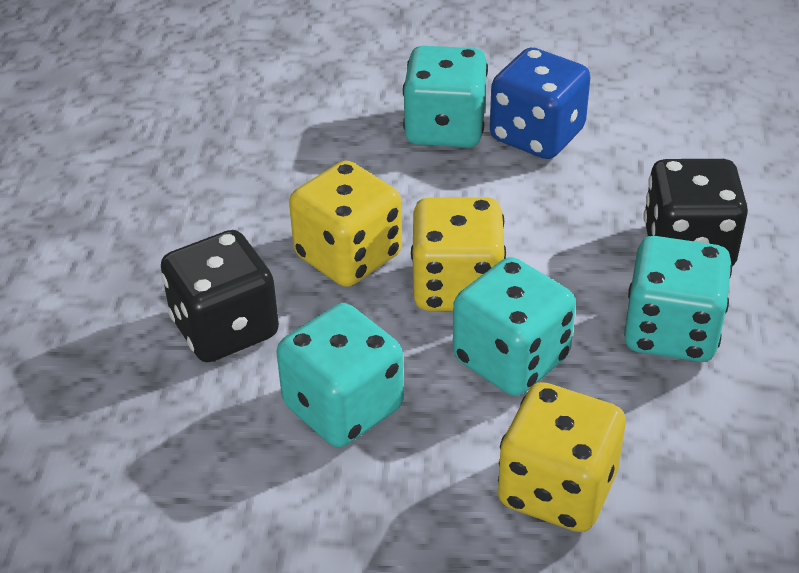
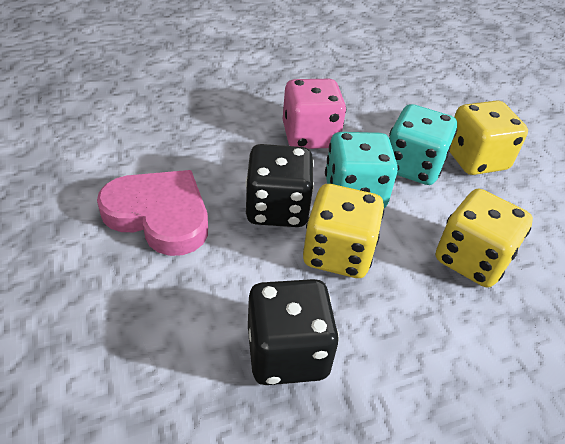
blue dice: 1 -> 0
pink dice: 0 -> 1
pink heart: 0 -> 1
turquoise dice: 4 -> 2

